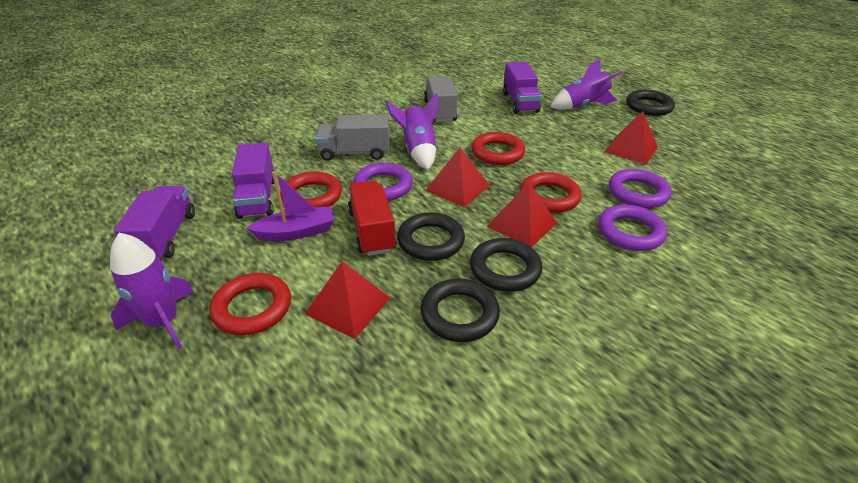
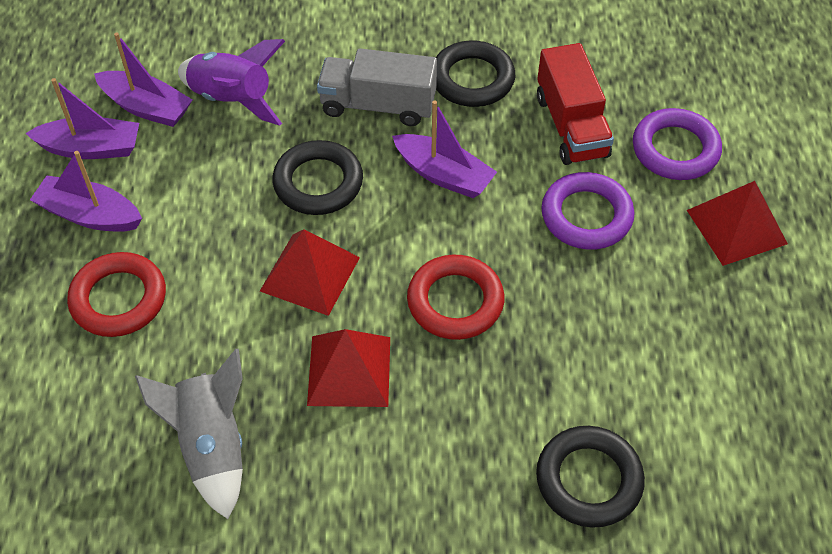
black ring: 4 -> 3
grey rocket: 0 -> 1
grey truck: 2 -> 1
purple boat: 1 -> 4
purple ring: 3 -> 2
purple rocket: 3 -> 1
purple truck: 3 -> 0
red pyramid: 4 -> 3
red ring: 4 -> 2

